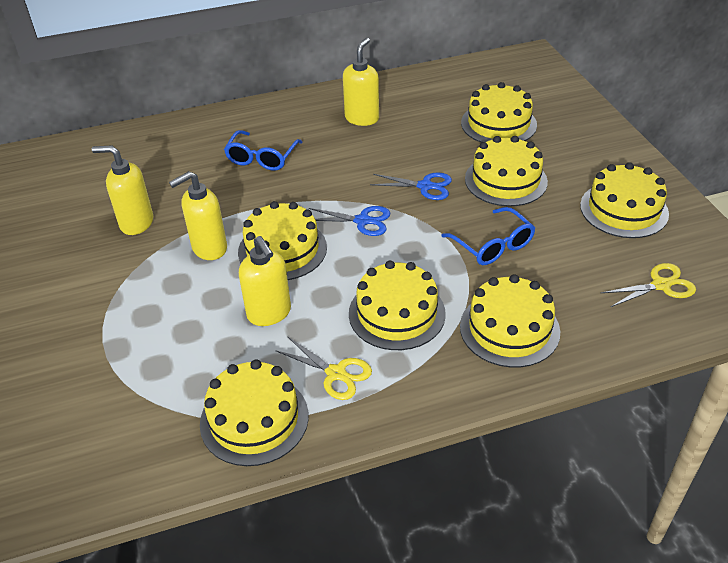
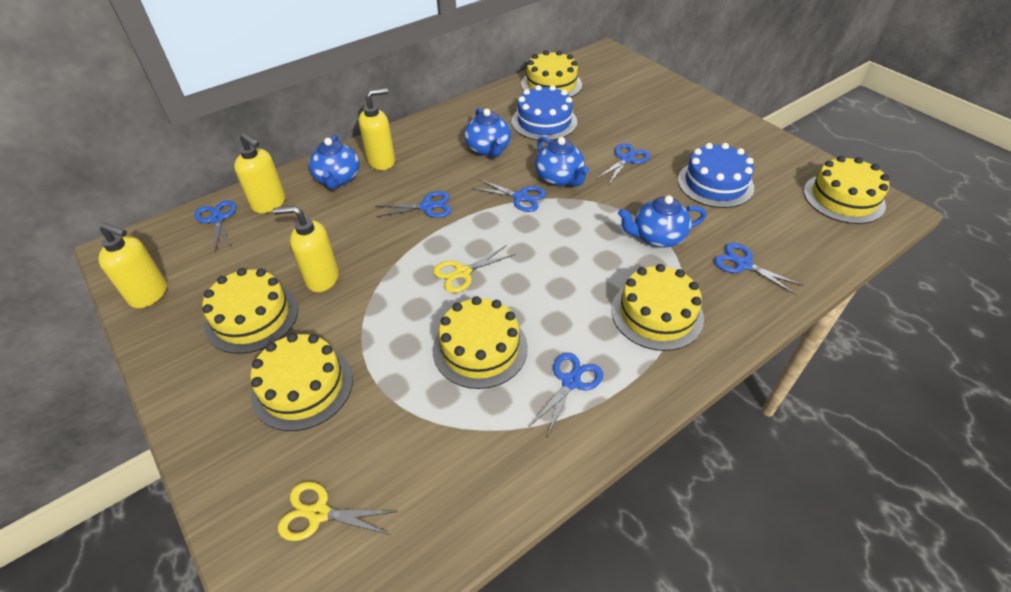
blue cake: 0 -> 2
blue glasses: 2 -> 0
blue scissors: 2 -> 6
blue teapot: 0 -> 4
yellow cake: 7 -> 6

